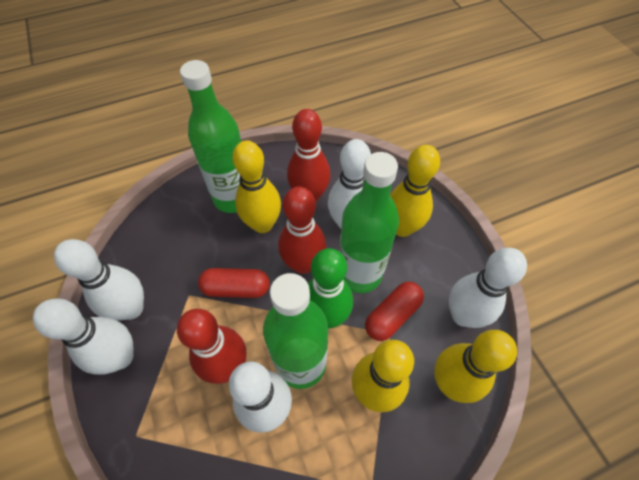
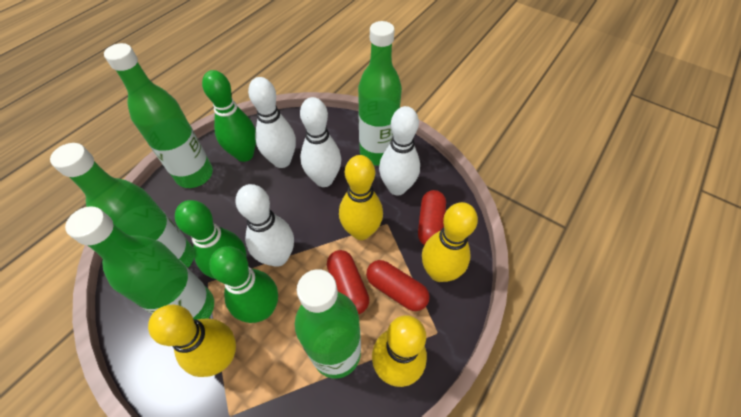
green bottle: 3 -> 5
green bowling pin: 1 -> 3
red bowling pin: 3 -> 0
red capsule: 2 -> 3
white bowling pin: 5 -> 4

